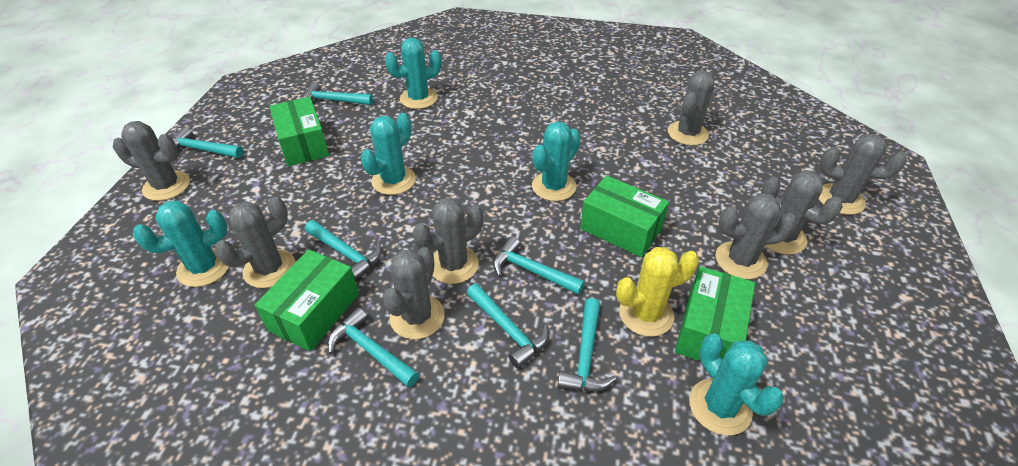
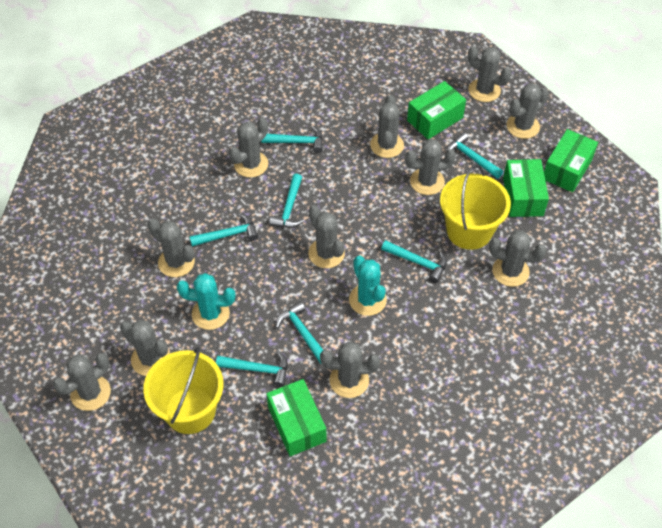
grey cactus: 8 -> 11
turquoise cactus: 5 -> 2
yellow bucket: 0 -> 2
yellow cactus: 1 -> 0

